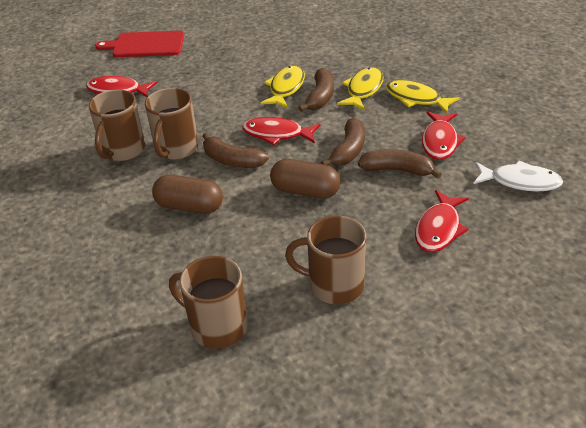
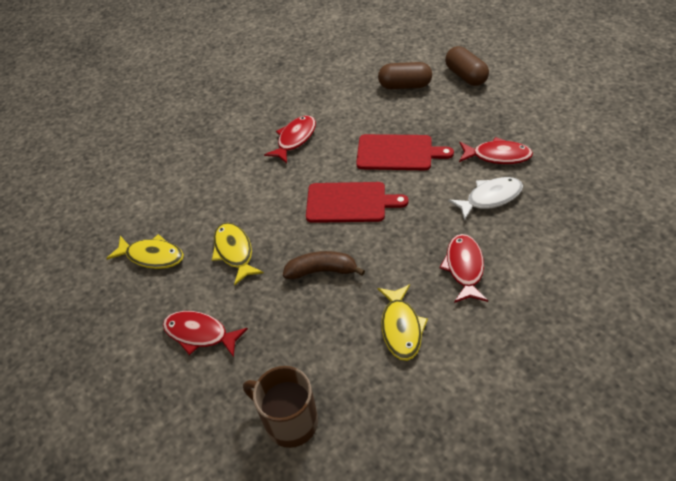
brown banana: 4 -> 1
brown mug: 4 -> 1
red cutting board: 1 -> 2

